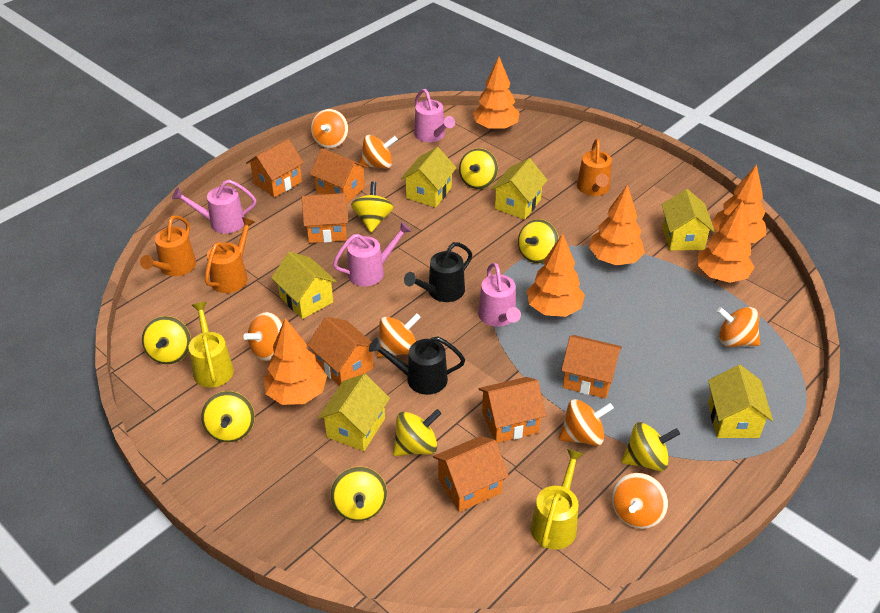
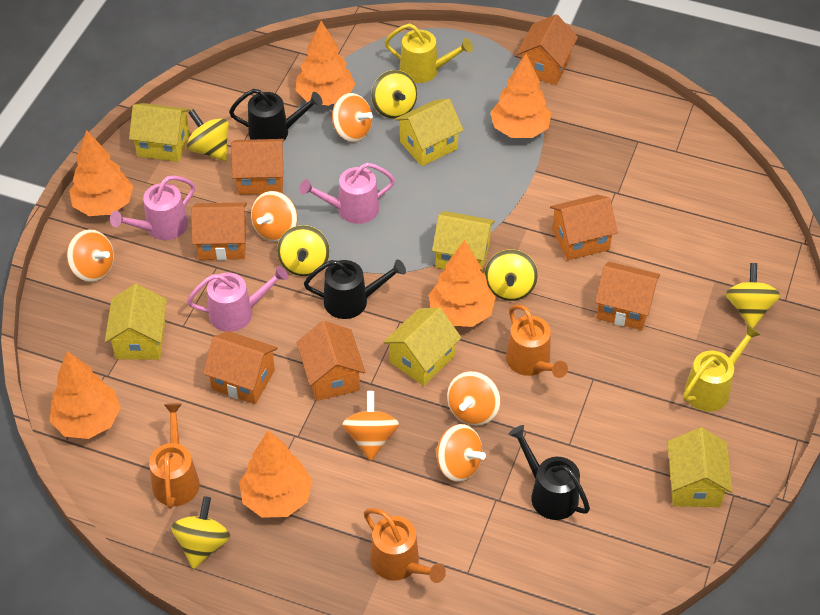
black watering can: 2 -> 3
orange spinning top: 7 -> 6
pink watering can: 4 -> 3
yellow spinning top: 8 -> 6

